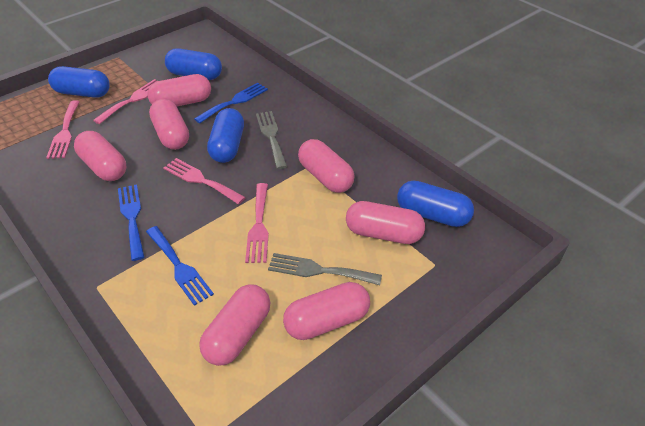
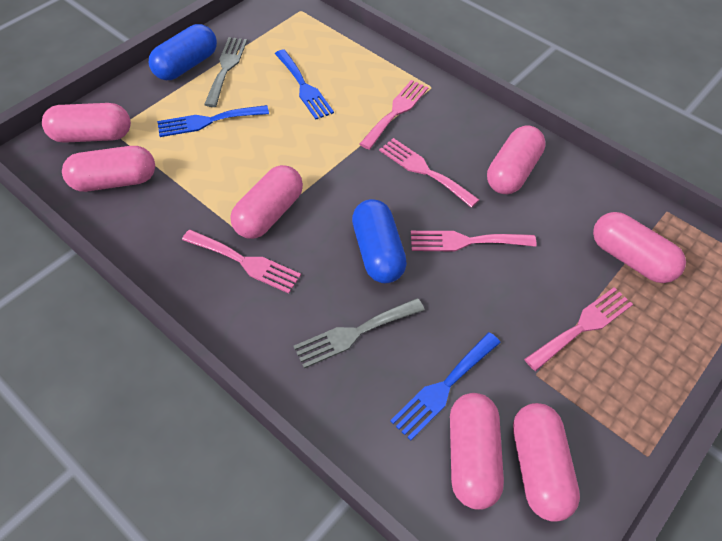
blue capsule: 4 -> 2
pink fork: 4 -> 5

